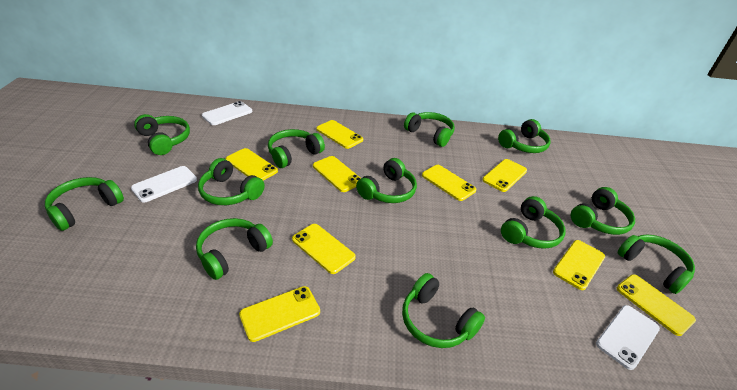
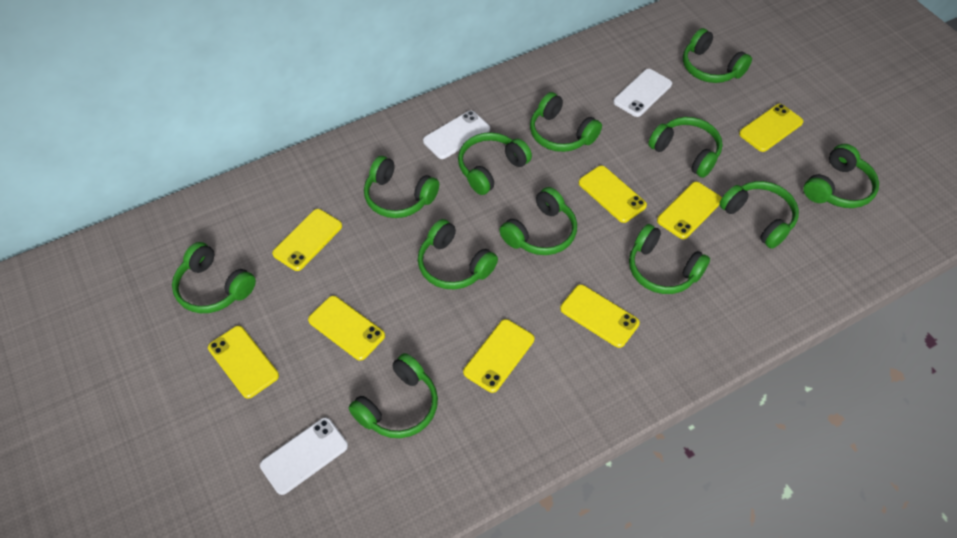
yellow phone: 9 -> 8

